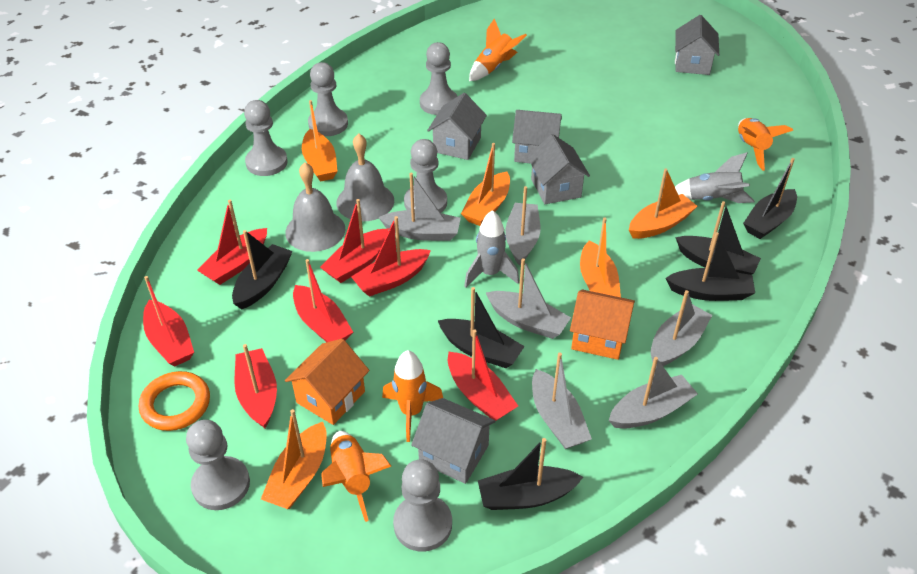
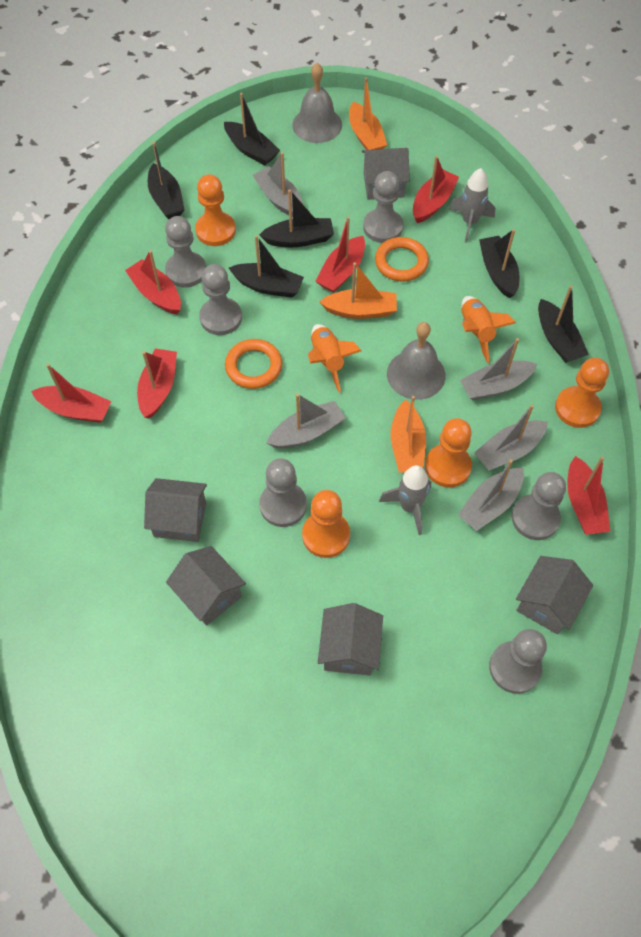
grey boat: 6 -> 5
orange boat: 5 -> 3
orange house: 2 -> 0
orange pawn: 0 -> 4
orange ring: 1 -> 2
orange rocket: 4 -> 2
red boat: 7 -> 6

